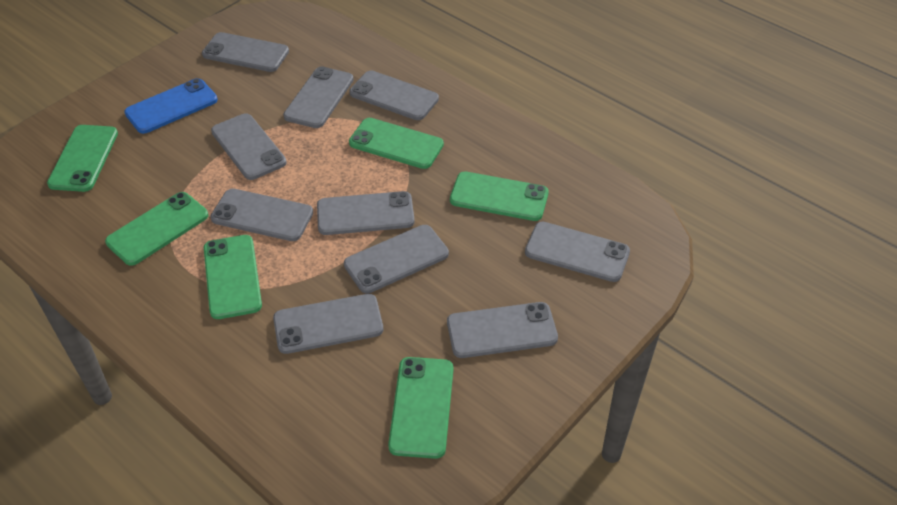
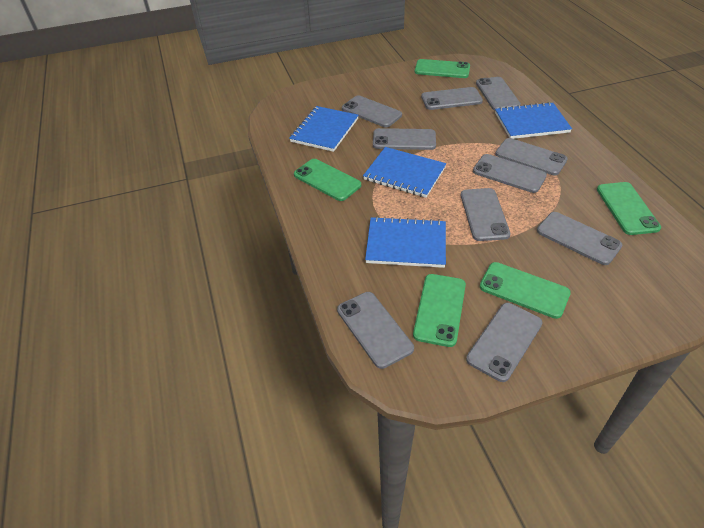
blue notebook: 0 -> 4
blue phone: 1 -> 0
green phone: 6 -> 5

